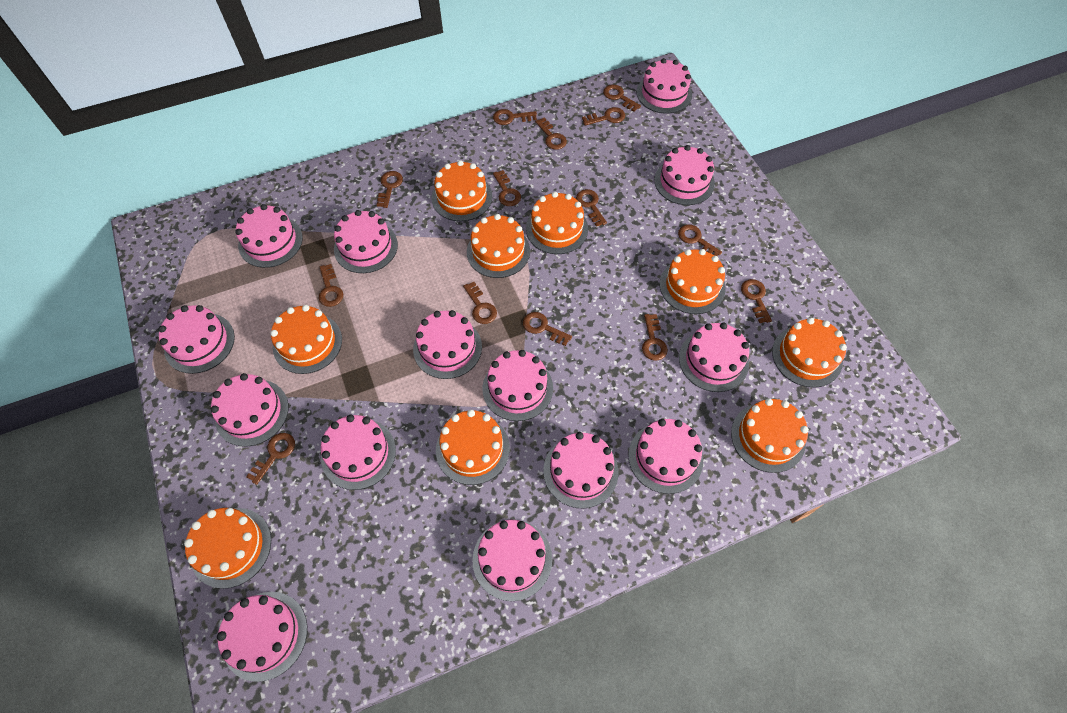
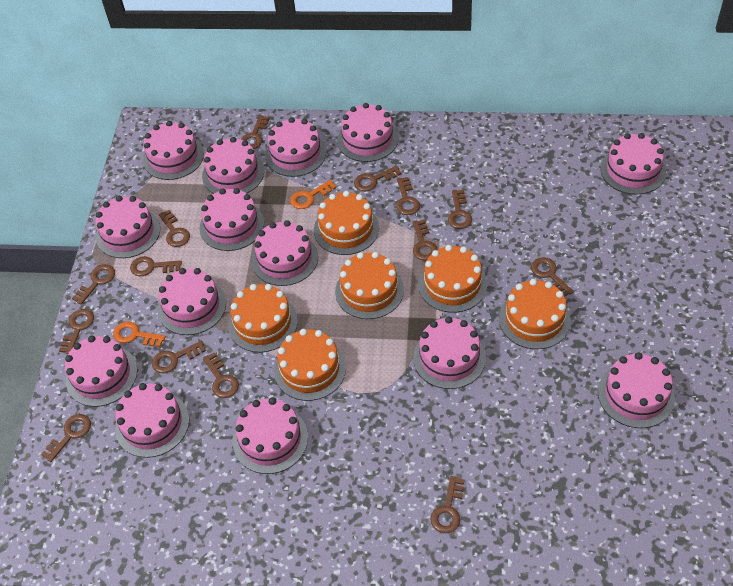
orange cake: 9 -> 6
orange key: 0 -> 2

